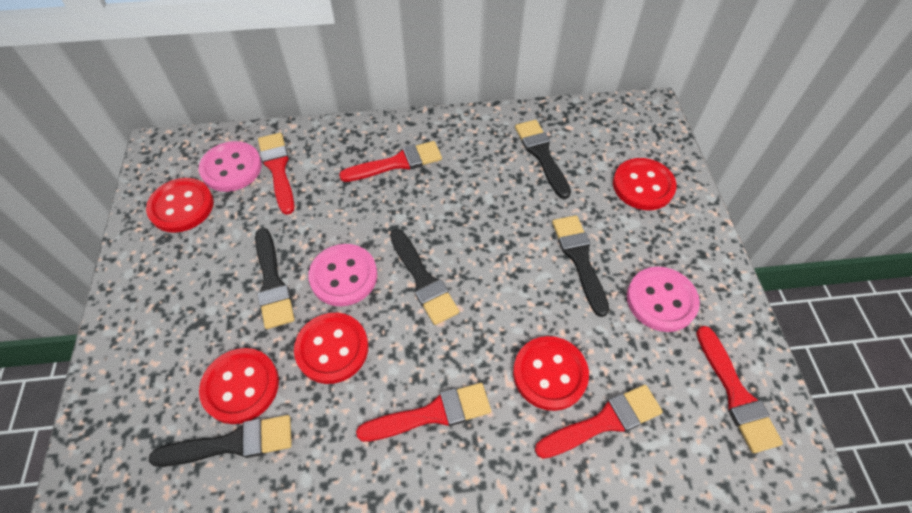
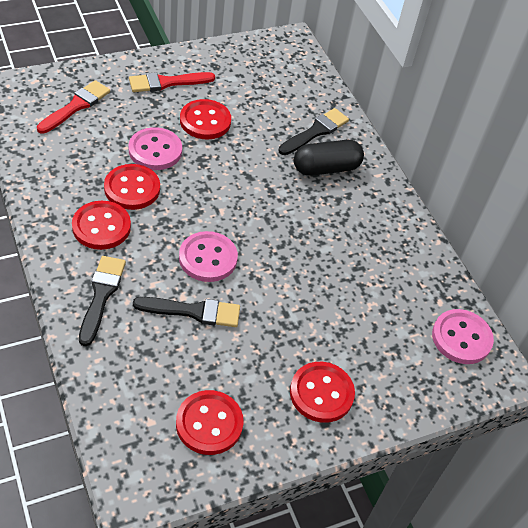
black brush: 5 -> 3
black capsule: 0 -> 1
red brush: 5 -> 2

